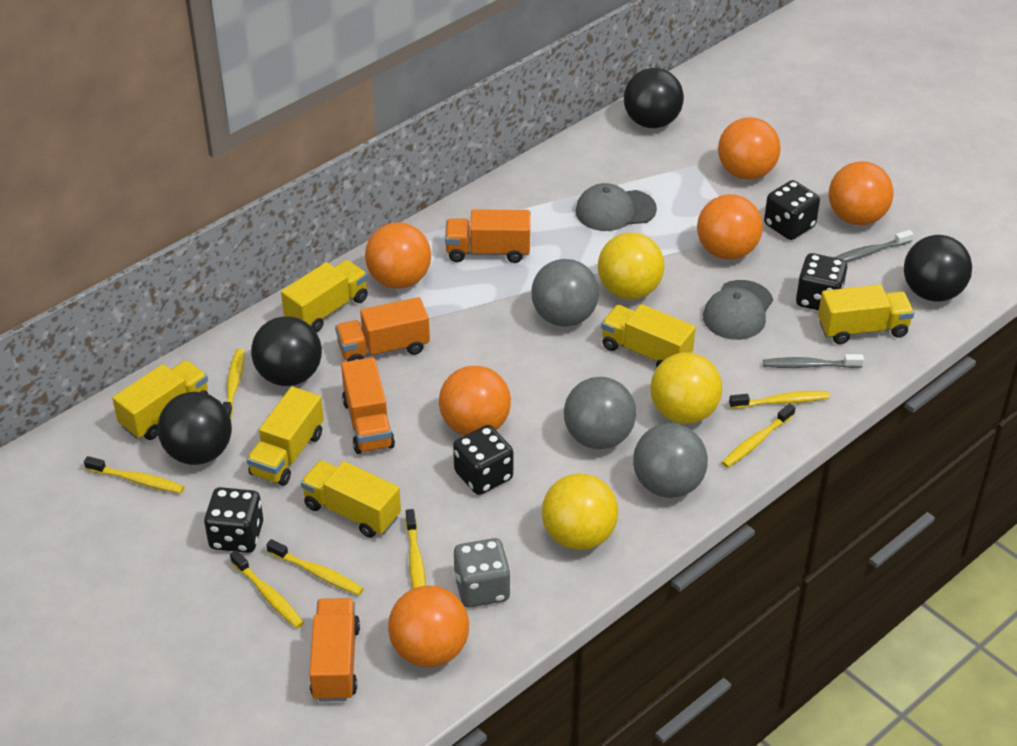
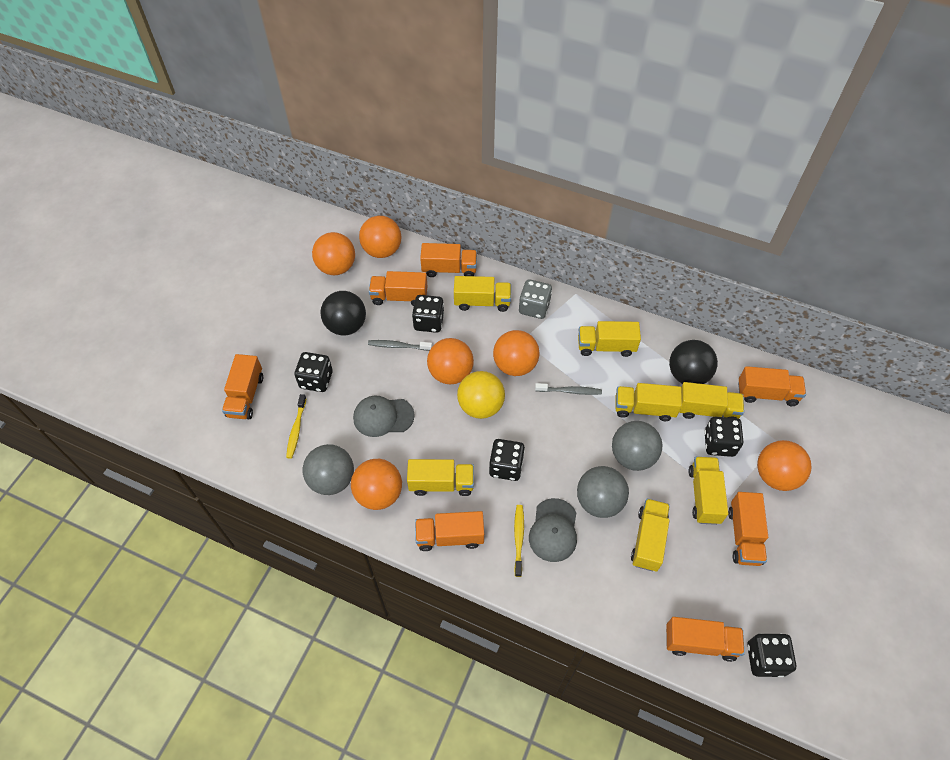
black ball: 4 -> 2
black dice: 4 -> 5
orange truck: 4 -> 7
yellow ball: 3 -> 1
yellow toothbrush: 7 -> 2
yellow truck: 6 -> 7

